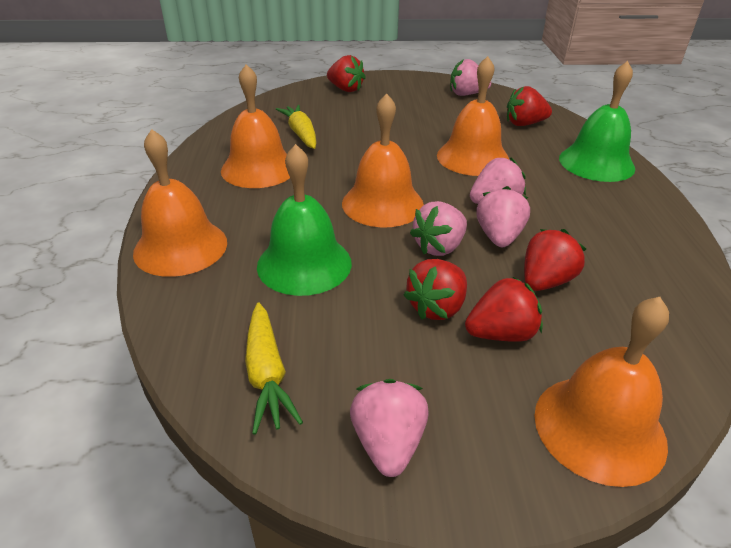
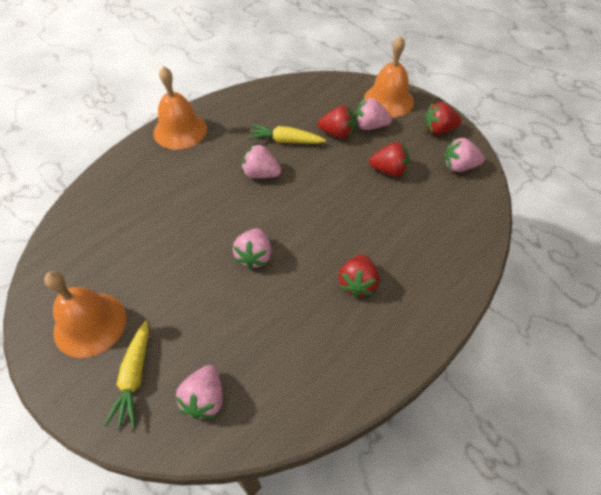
green bell: 2 -> 0
orange bell: 5 -> 3
red strawberry: 5 -> 4

